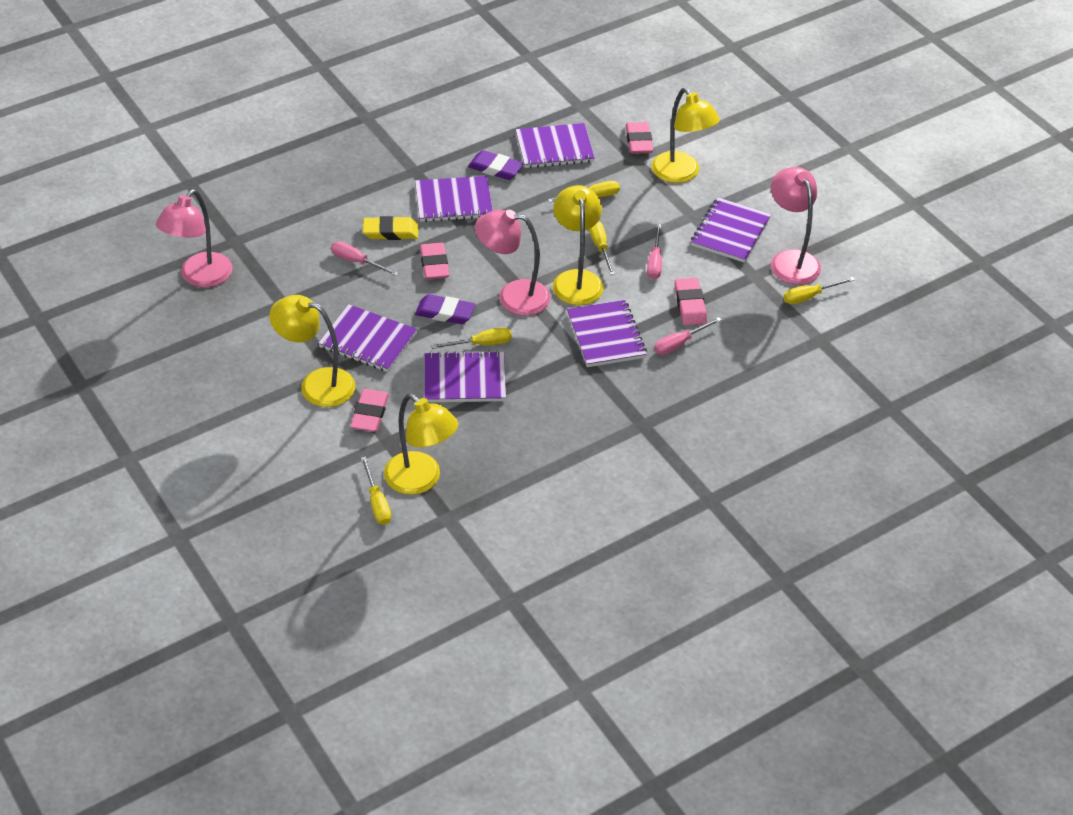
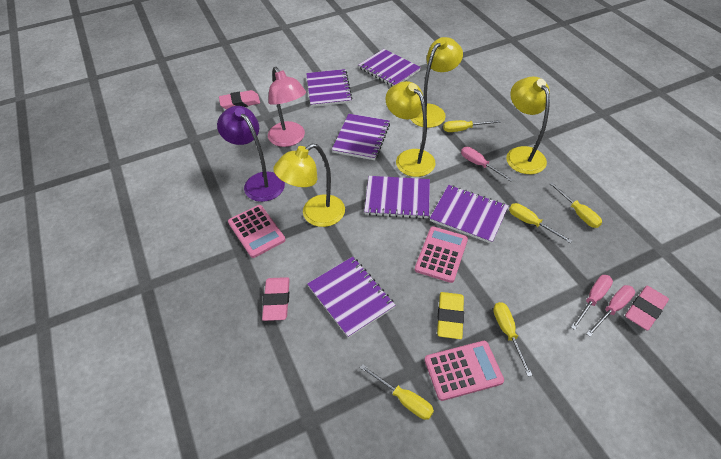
pink calculator: 0 -> 3
pink eraser: 4 -> 3
pink lamp: 3 -> 1
purple eraser: 2 -> 0
purple lamp: 0 -> 1

